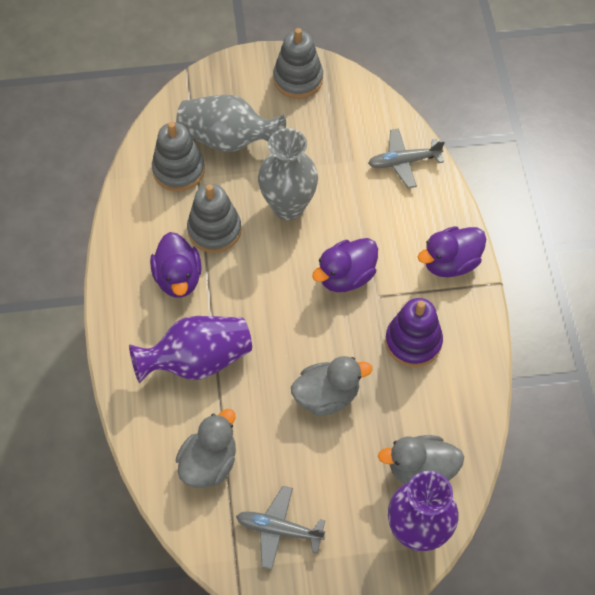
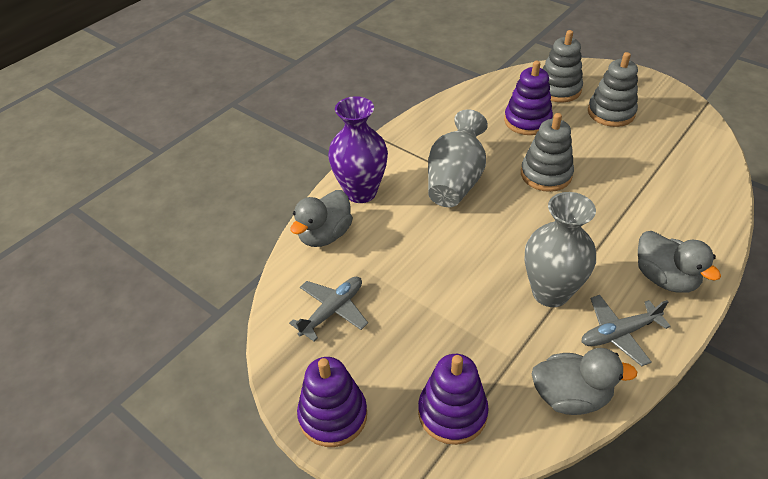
purple duck: 3 -> 0
purple stacking toy: 1 -> 3
purple vase: 2 -> 1

